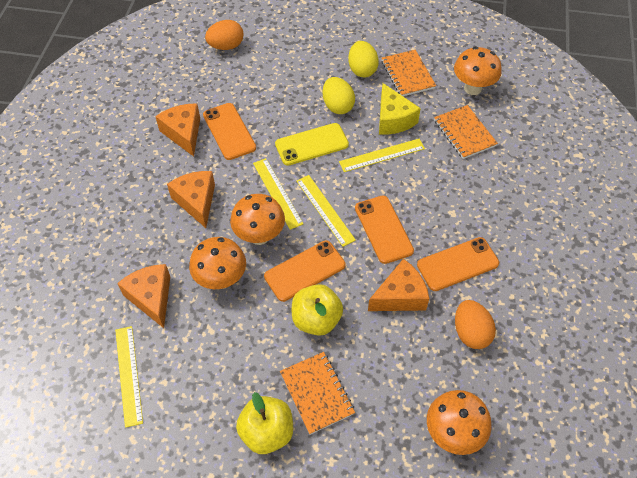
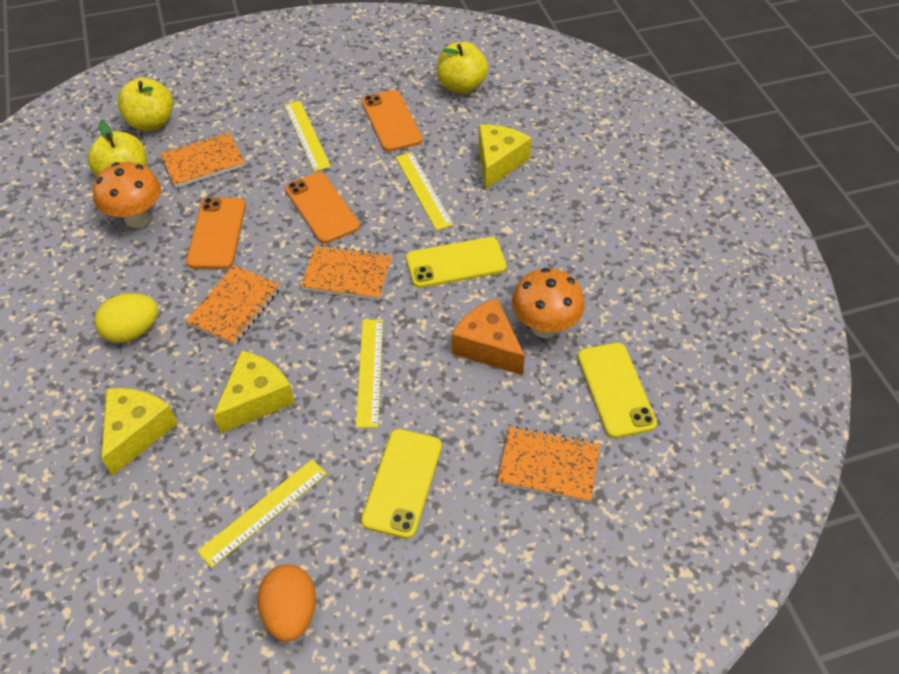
orange cheese: 4 -> 1
orange egg: 2 -> 1
orange mushroom: 4 -> 2
orange notebook: 3 -> 4
orange phone: 4 -> 3
yellow apple: 2 -> 3
yellow cheese: 1 -> 3
yellow egg: 2 -> 1
yellow phone: 1 -> 3

